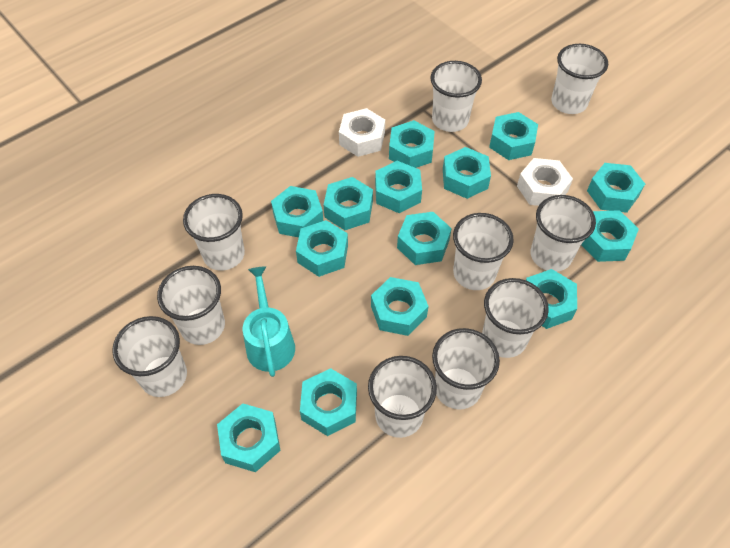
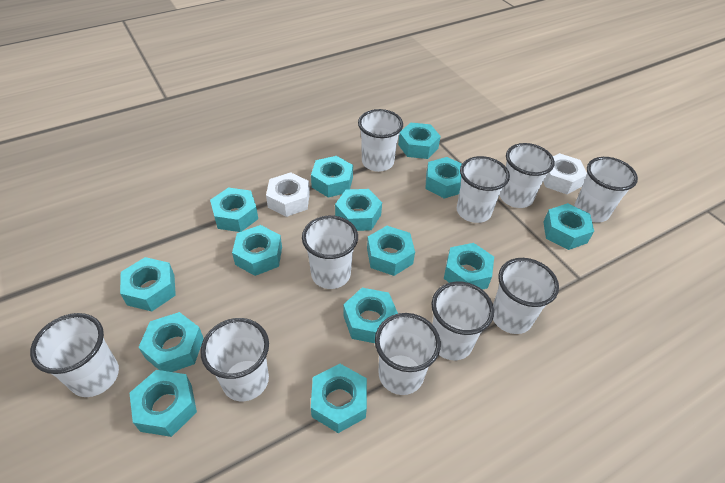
turquoise watering can: 1 -> 0

